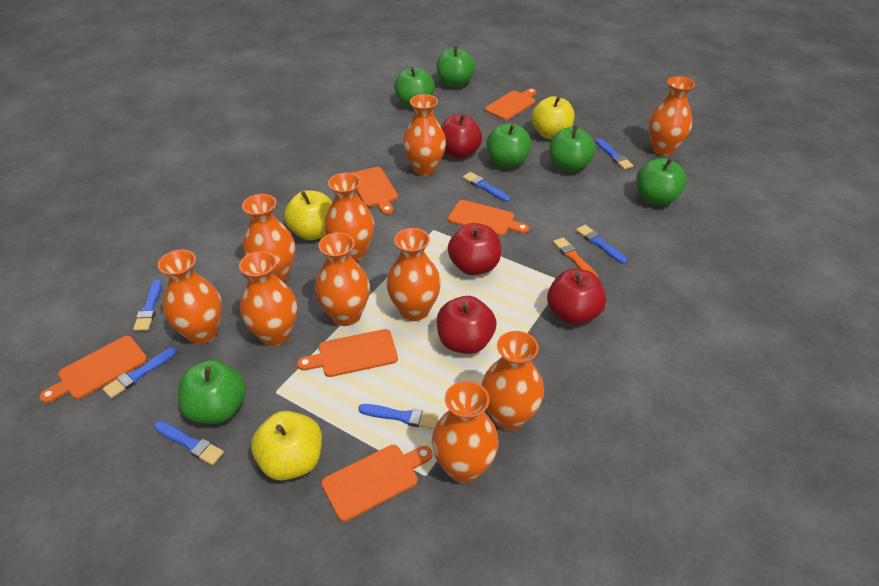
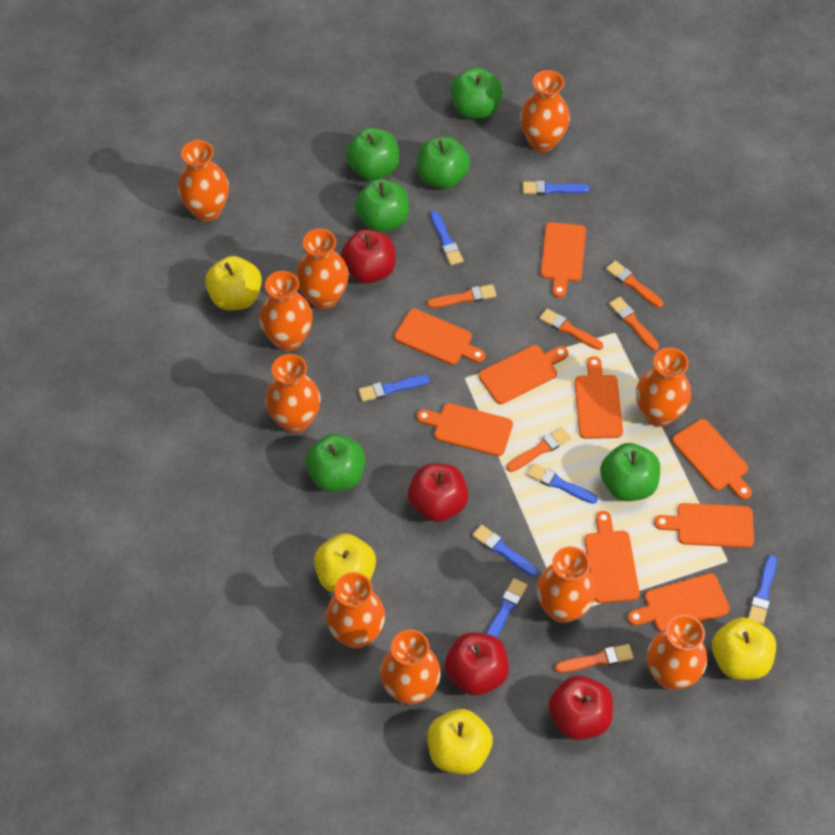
orange brush: 1 -> 6
orange cutting board: 6 -> 9
yellow apple: 3 -> 4

